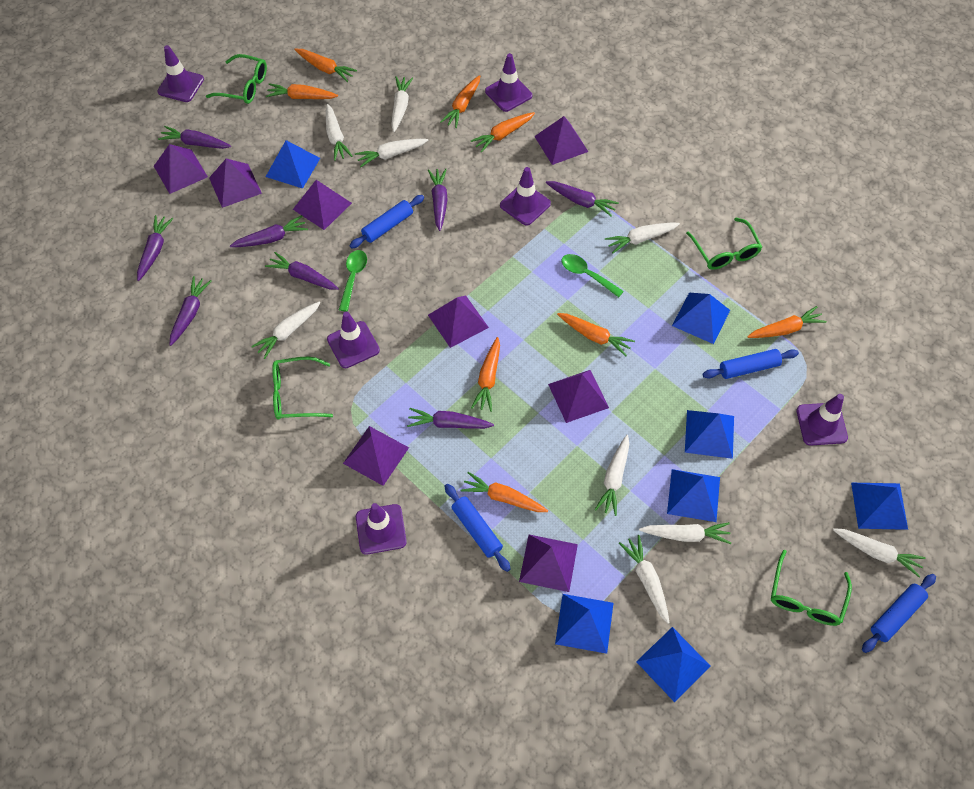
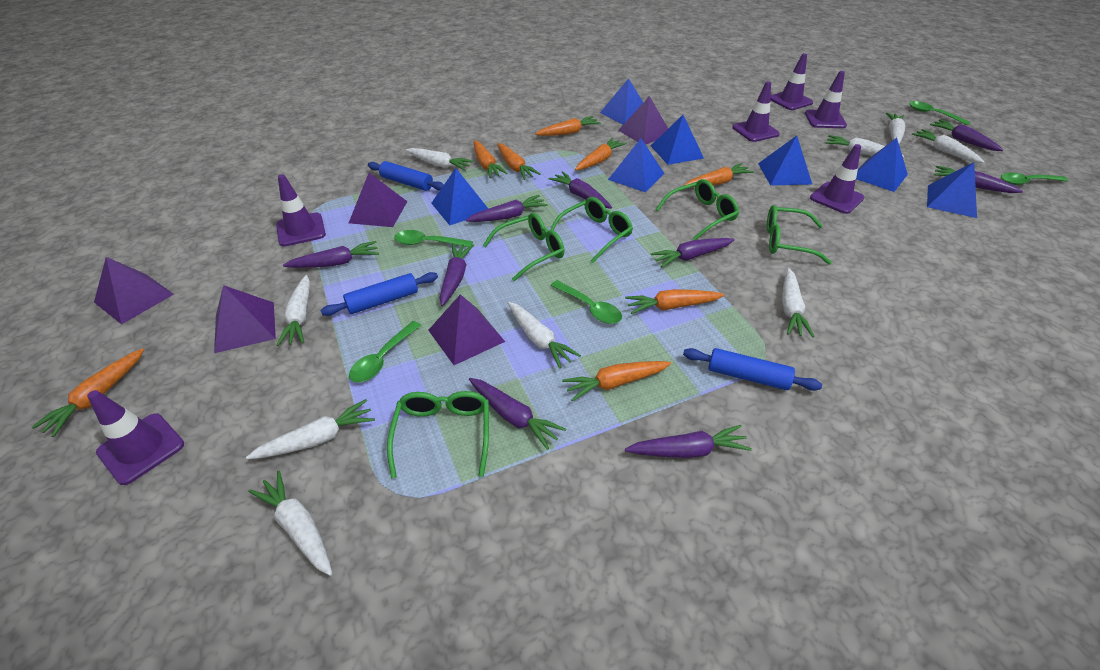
blue rolling pin: 4 -> 3
green glasses: 4 -> 5
green spoon: 2 -> 5
purple carrot: 8 -> 9
purple pyramid: 8 -> 5

